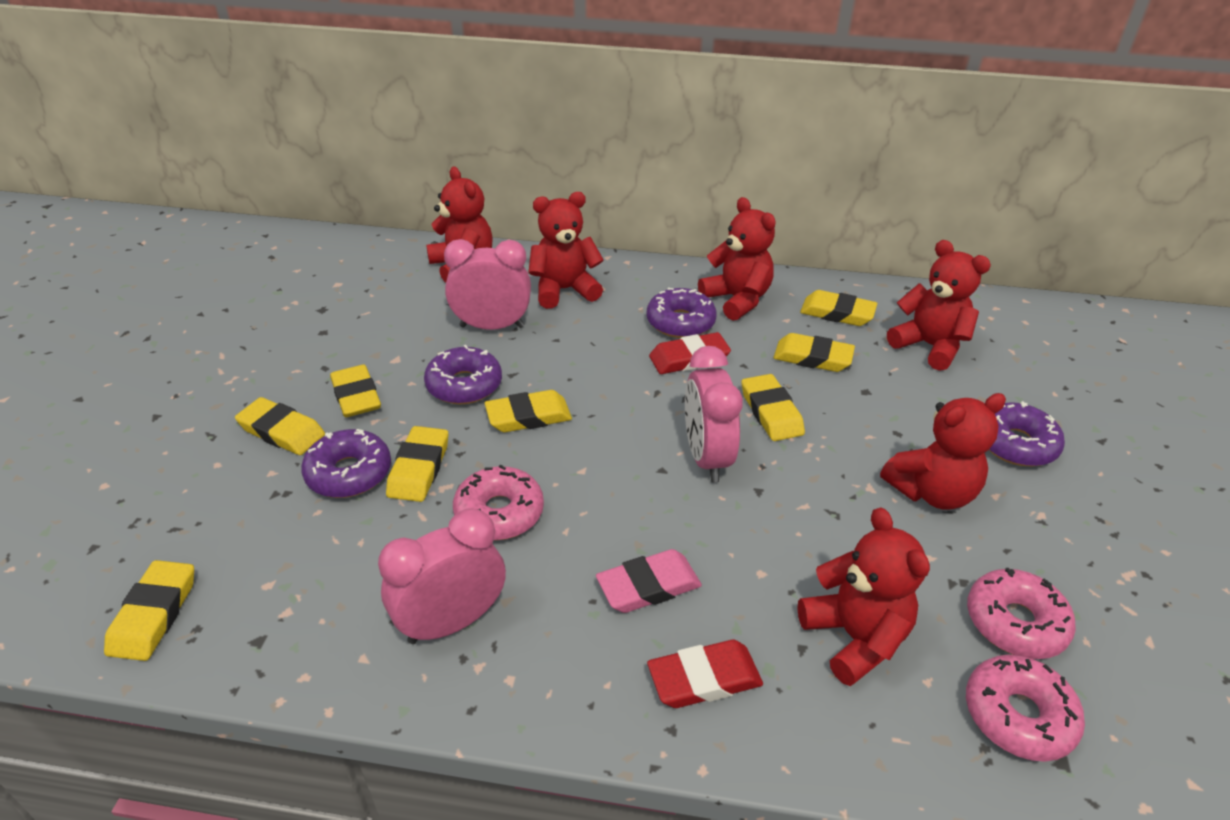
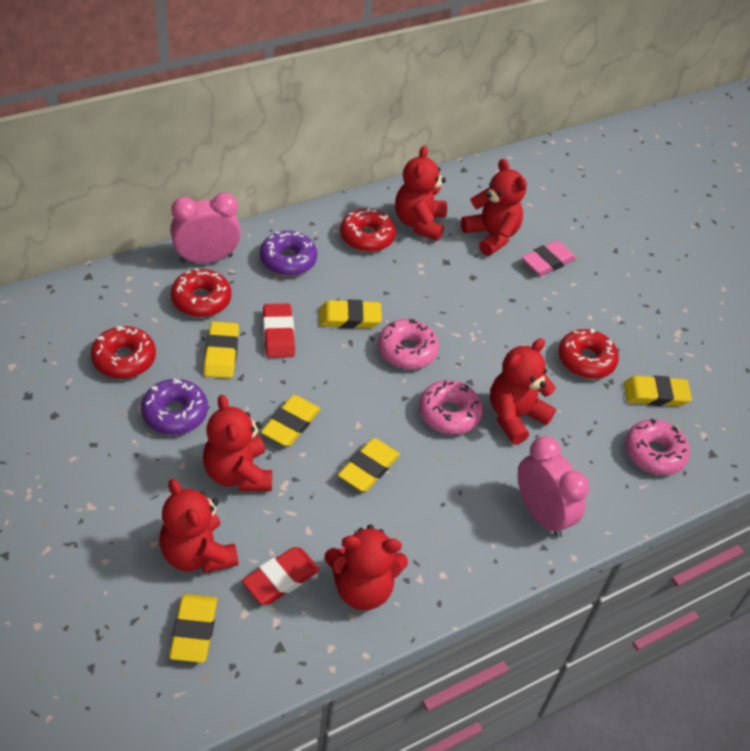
pink clock: 3 -> 2
purple donut: 4 -> 2
red donut: 0 -> 4
yellow eraser: 8 -> 6

